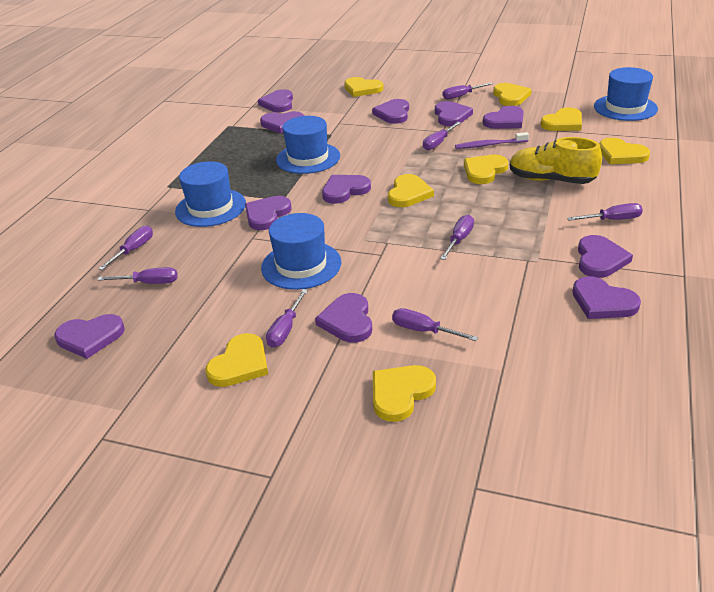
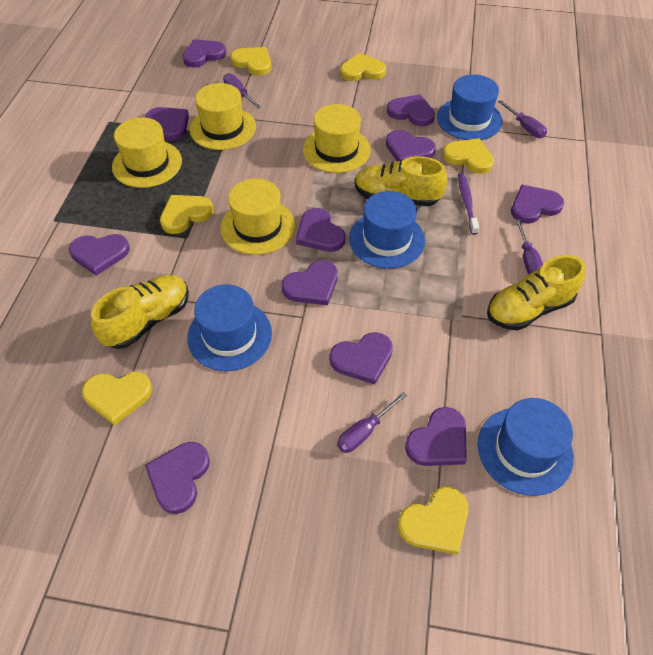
purple screwdriver: 8 -> 4
yellow hat: 0 -> 4
yellow heart: 8 -> 6
yellow shoe: 1 -> 3

